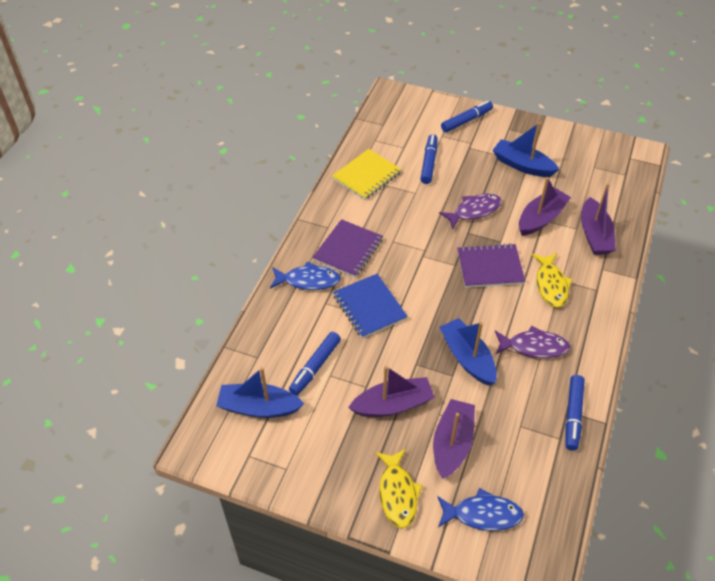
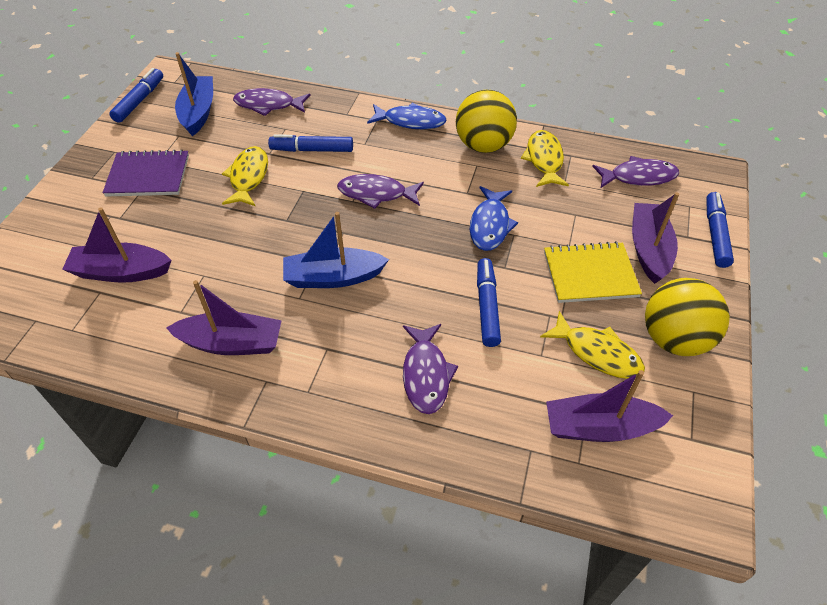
blue boat: 3 -> 2
blue notebook: 1 -> 0
purple fish: 2 -> 4
purple notebook: 2 -> 1
yellow ball: 0 -> 2
yellow fish: 2 -> 3

